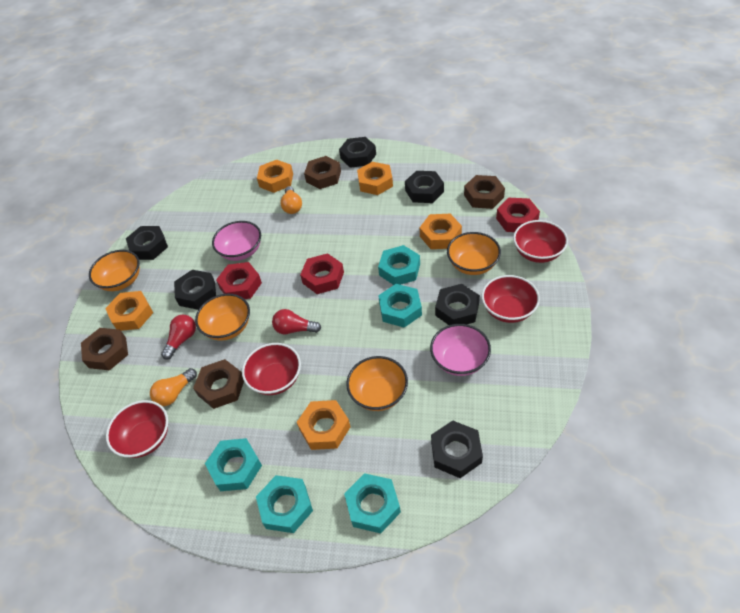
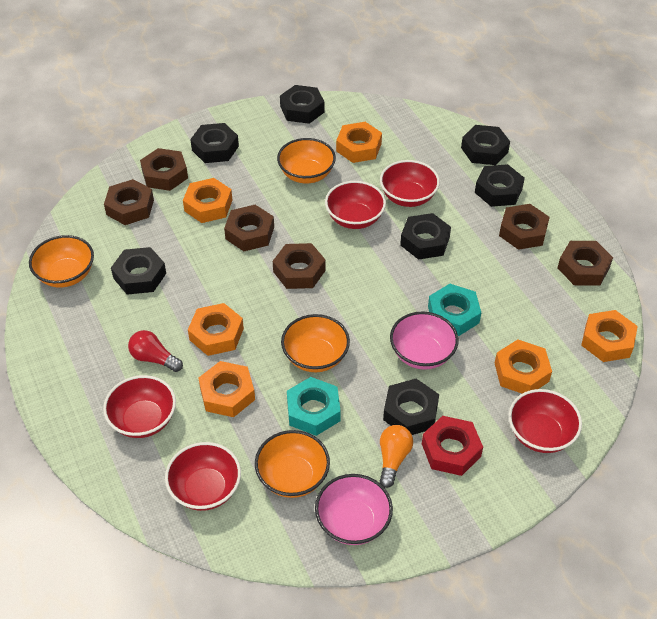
black nut: 6 -> 7
brown nut: 4 -> 6
orange light bulb: 2 -> 1
orange nut: 5 -> 6
red bowl: 4 -> 5
red light bulb: 2 -> 1
red nut: 3 -> 1
turquoise nut: 5 -> 2

